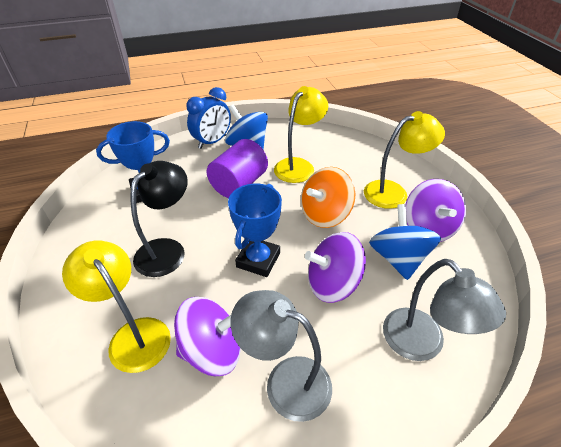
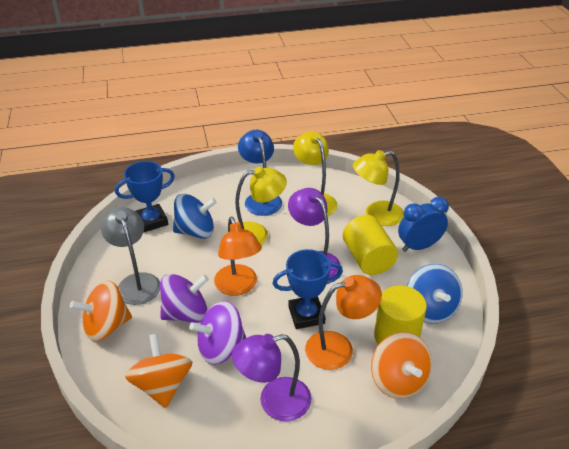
black lamp: 1 -> 0
blue lamp: 0 -> 1
grey lamp: 2 -> 1
orange lamp: 0 -> 2
orange spinning top: 1 -> 3
purple cylinder: 1 -> 0
purple lamp: 0 -> 2
purple spinning top: 3 -> 2
yellow cylinder: 0 -> 2

